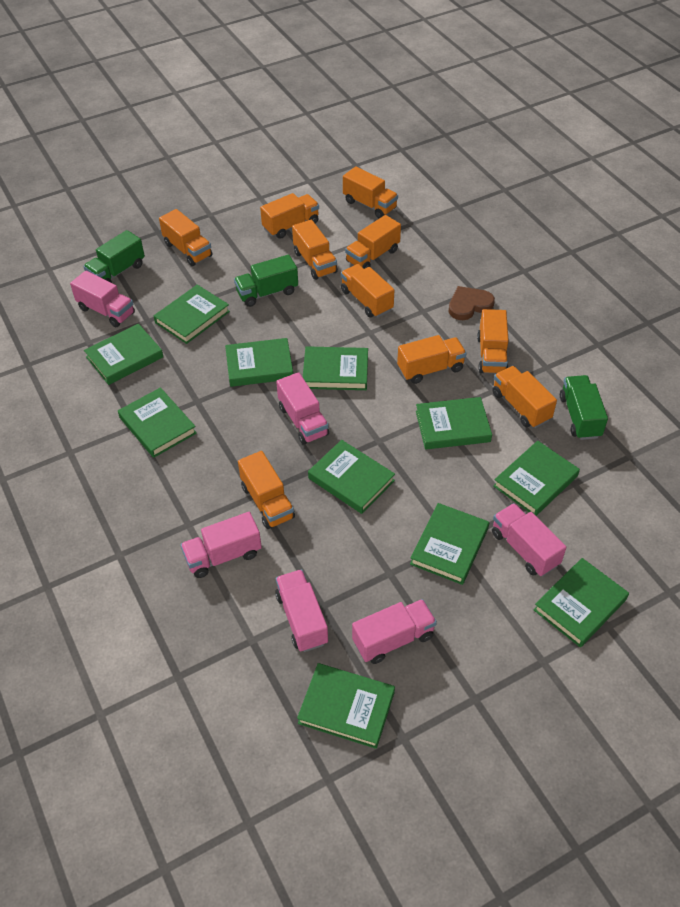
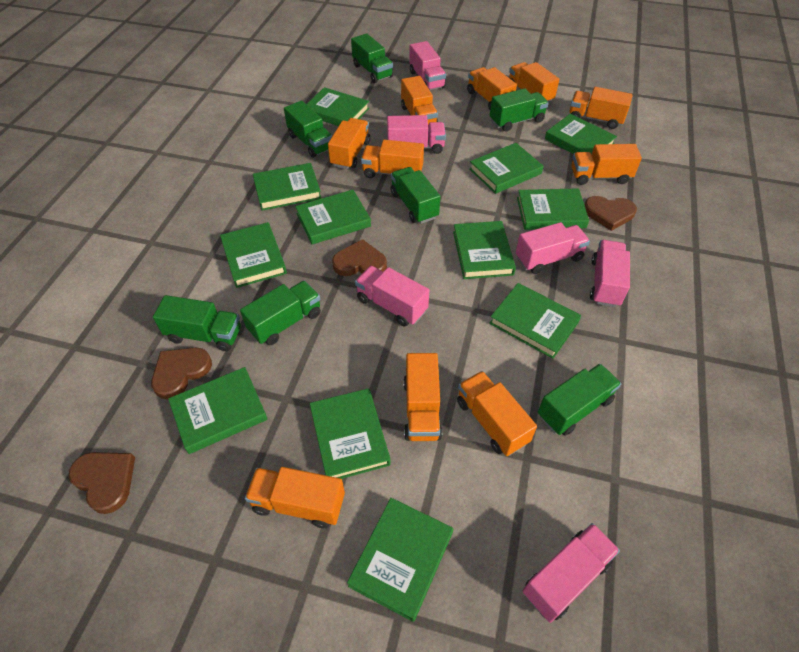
brown heart: 1 -> 4
green book: 11 -> 12
green truck: 3 -> 7

